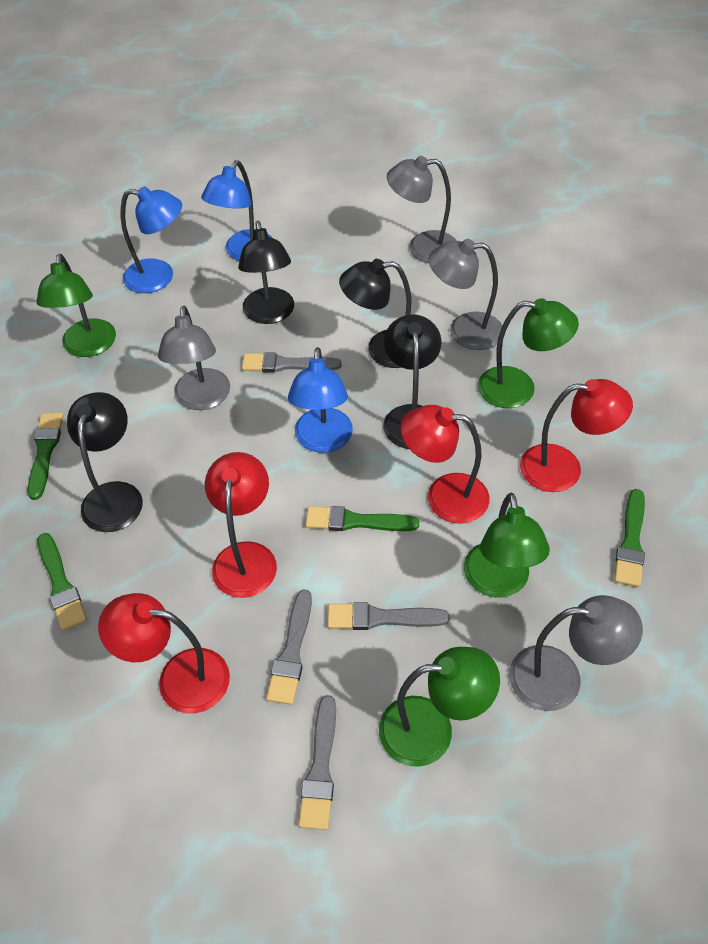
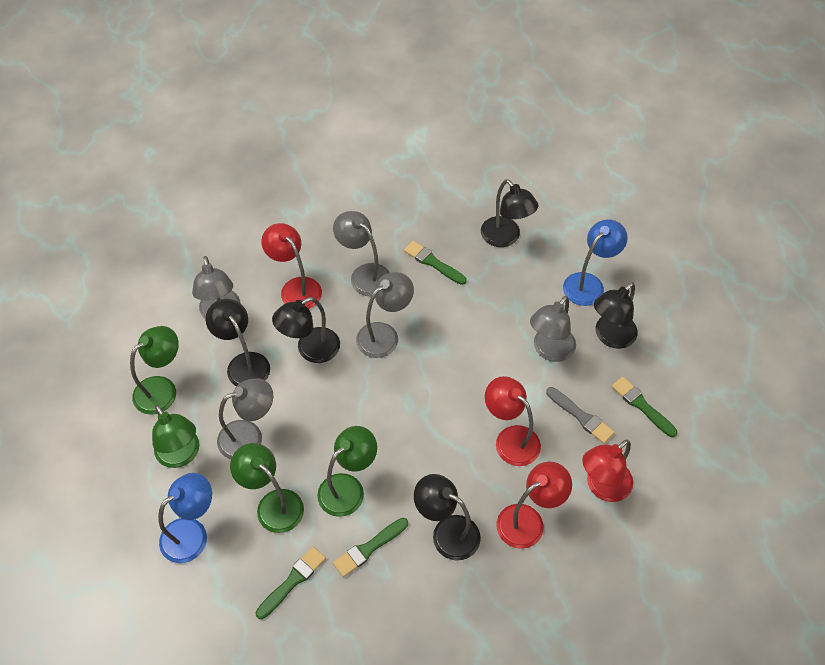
black lamp: 4 -> 5
blue lamp: 3 -> 2
grey brush: 4 -> 1
grey lamp: 4 -> 5

